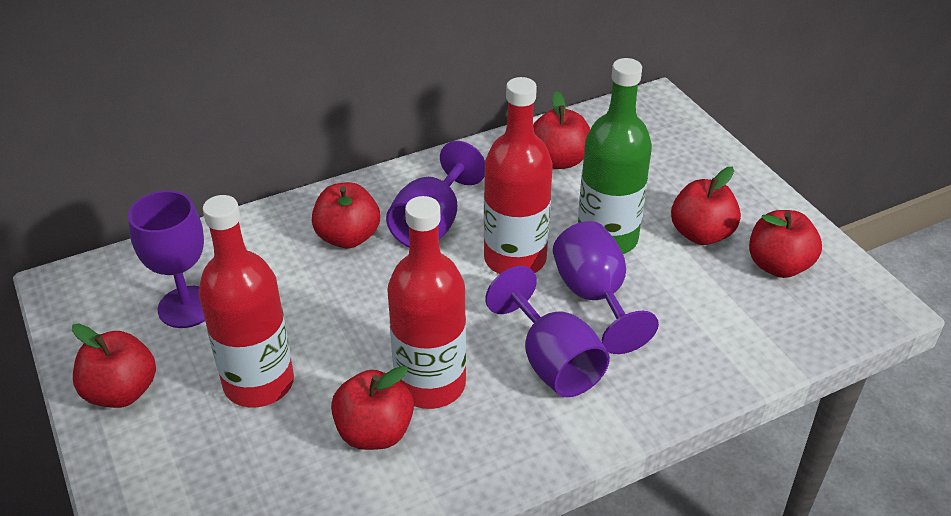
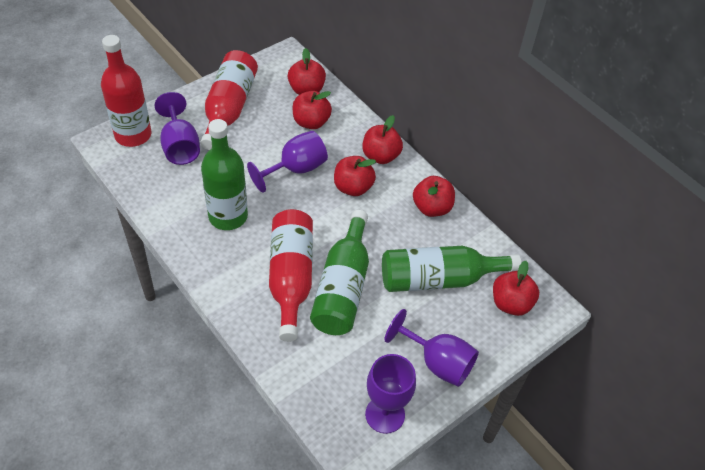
green bottle: 1 -> 3

